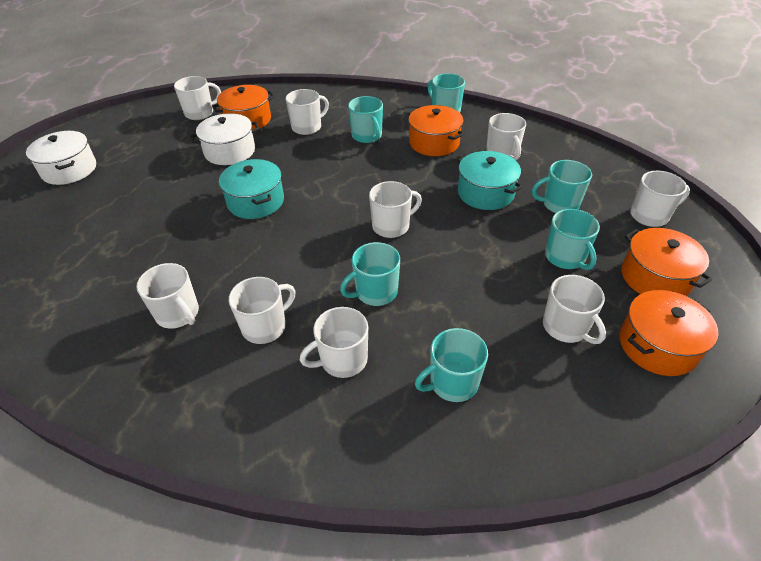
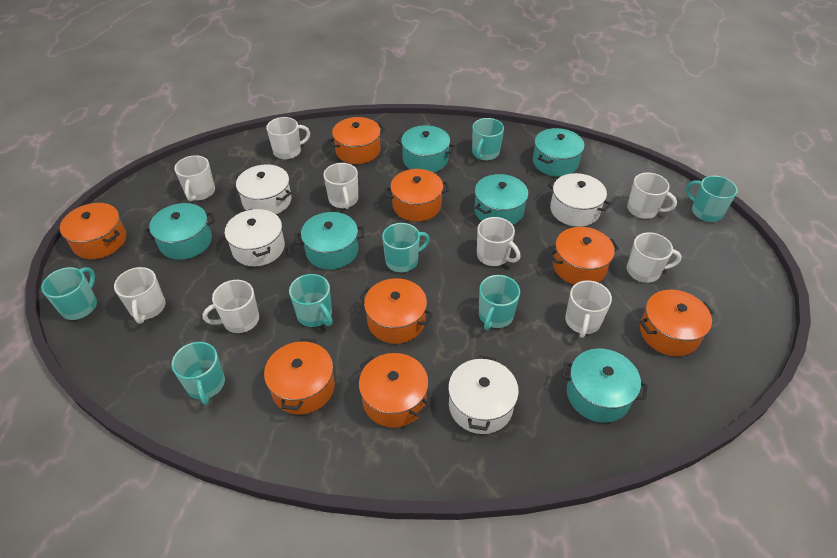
orange pot: 4 -> 8
turquoise mug: 6 -> 7
turquoise pot: 2 -> 6
white pot: 2 -> 4

